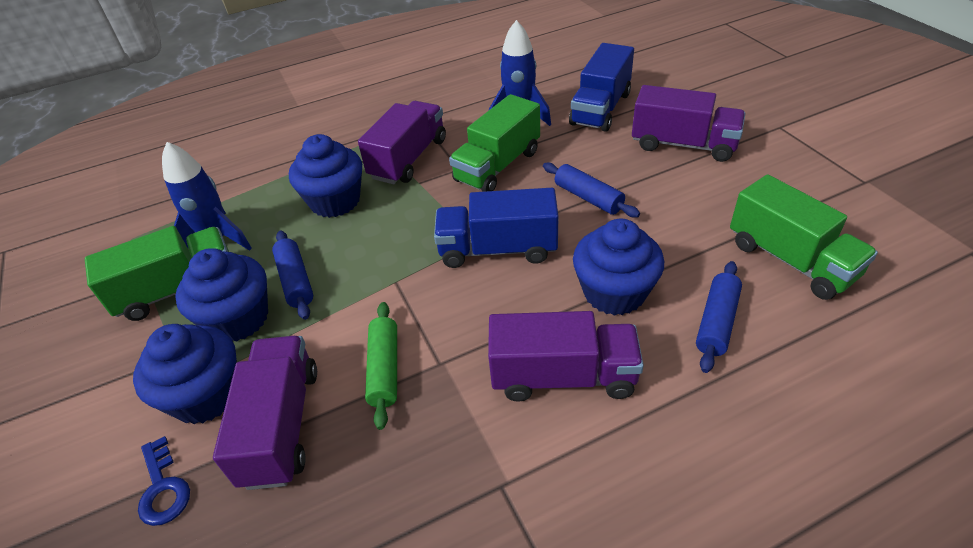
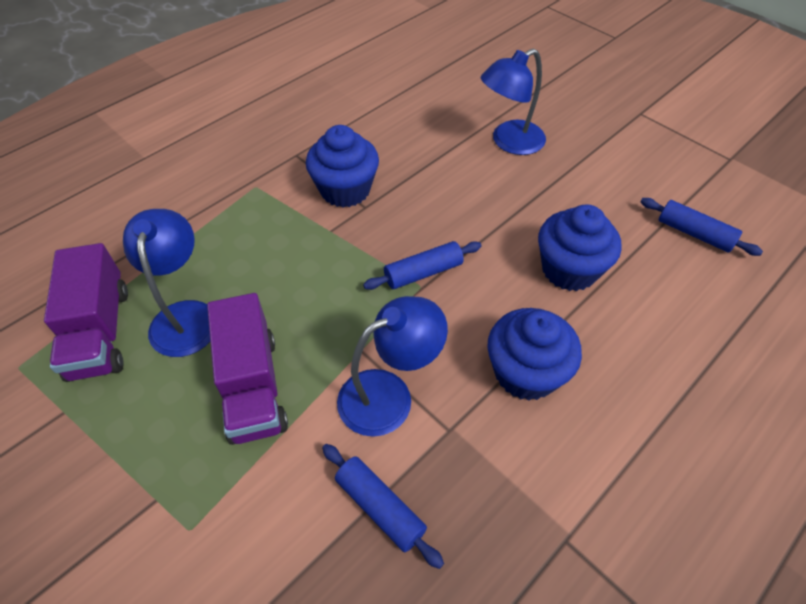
blue cupcake: 4 -> 3
blue key: 1 -> 0
blue lamp: 0 -> 3
blue rocket: 2 -> 0
blue truck: 2 -> 0
green rolling pin: 1 -> 0
green truck: 3 -> 0
purple truck: 4 -> 2

